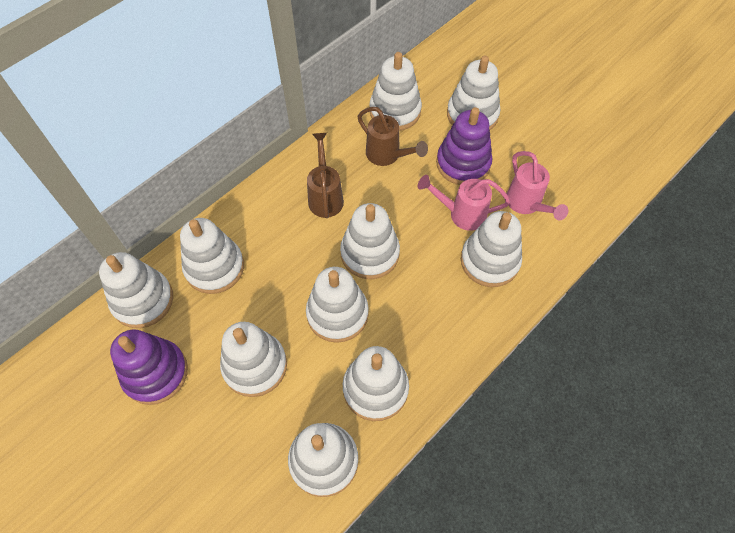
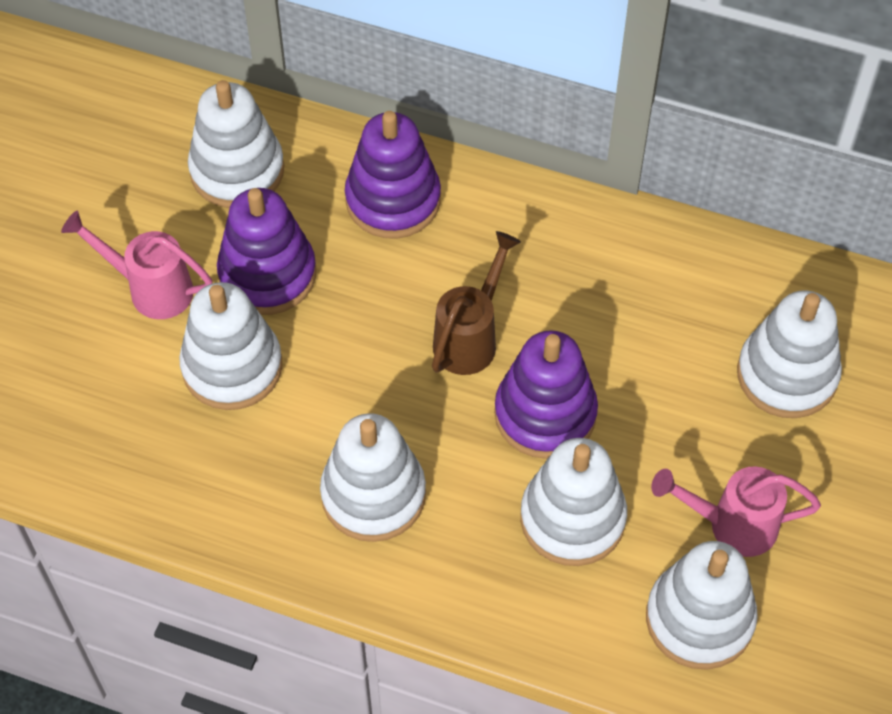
brown watering can: 2 -> 1
purple stacking toy: 2 -> 3
white stacking toy: 10 -> 6

